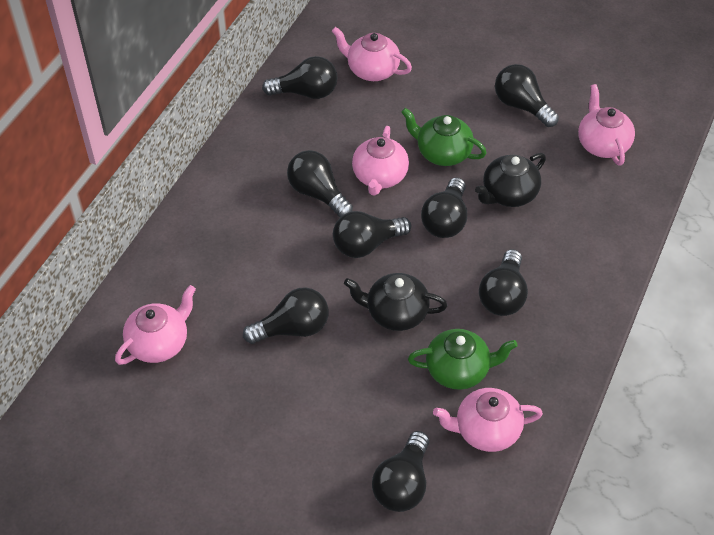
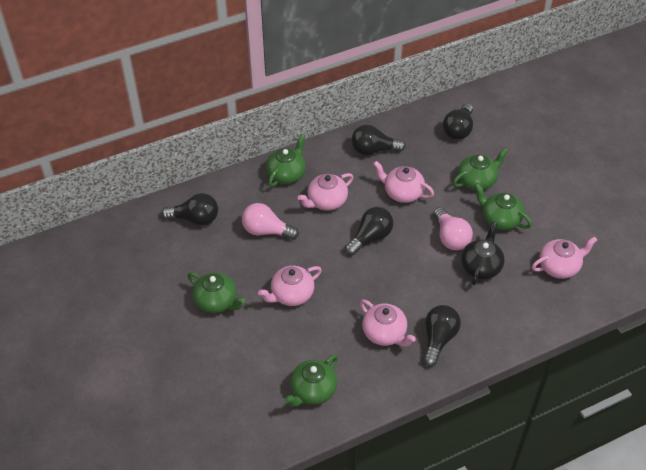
black light bulb: 8 -> 5
black teapot: 2 -> 1
green teapot: 2 -> 5
pink light bulb: 0 -> 2

